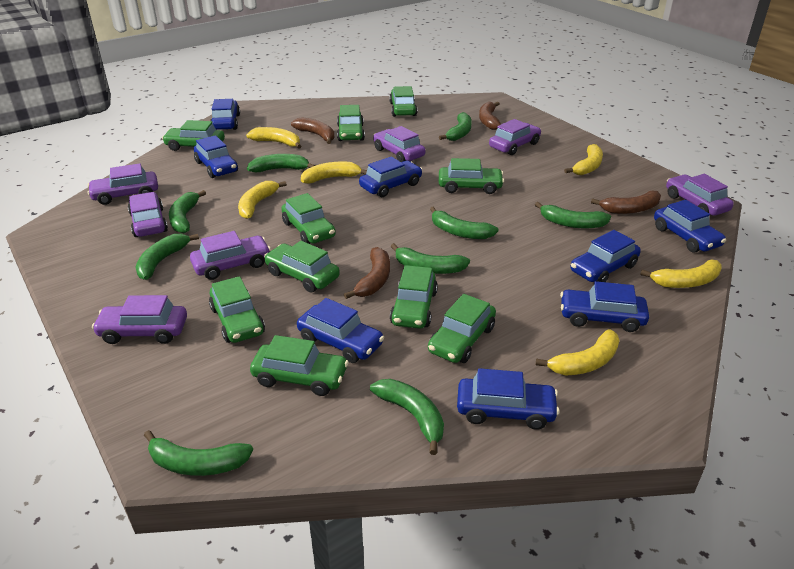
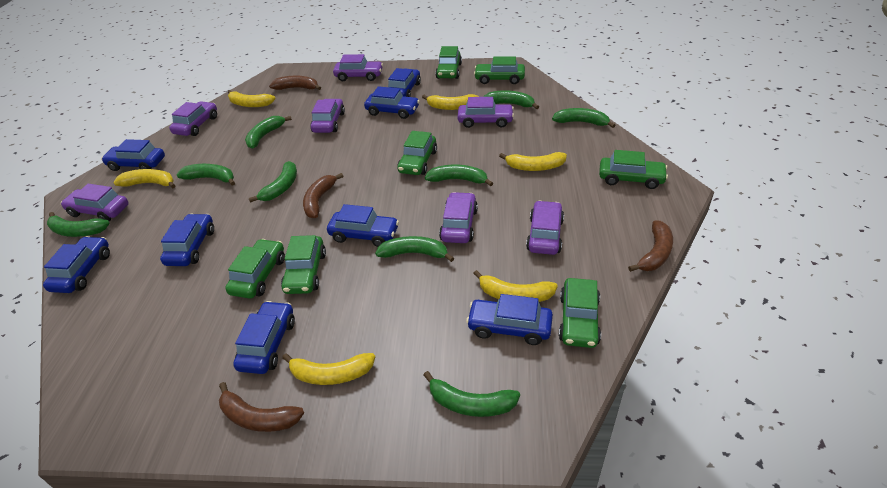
green car: 10 -> 7

